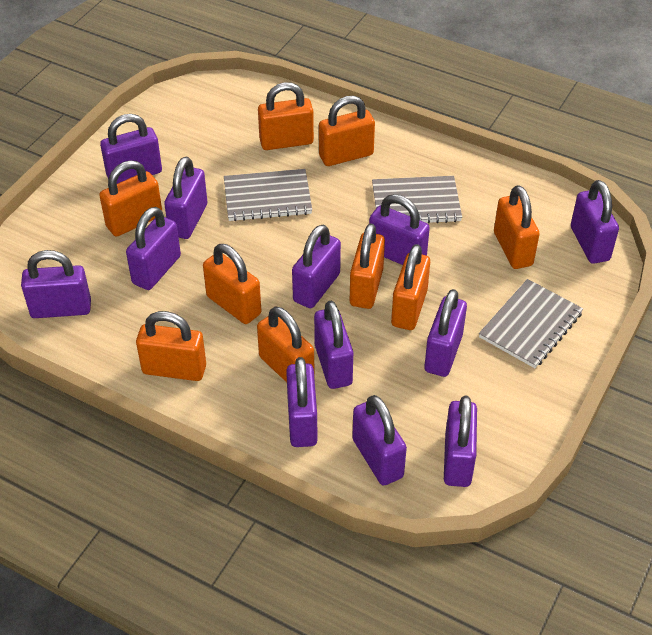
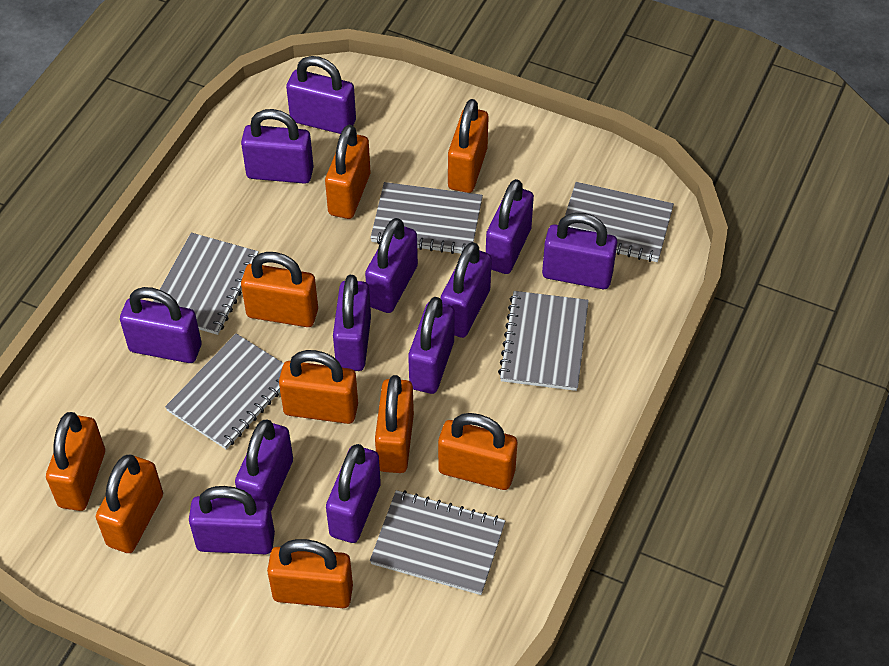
grey notebook: 3 -> 6

